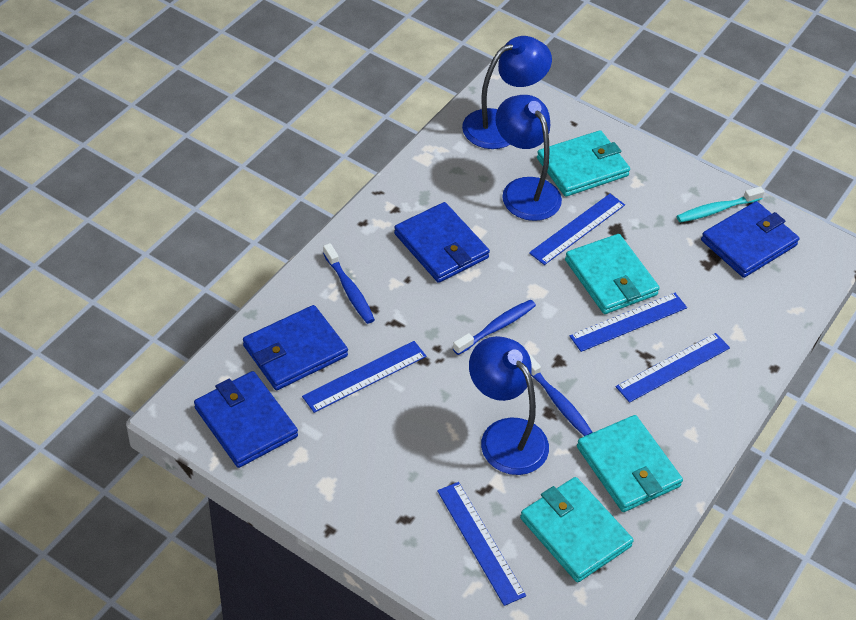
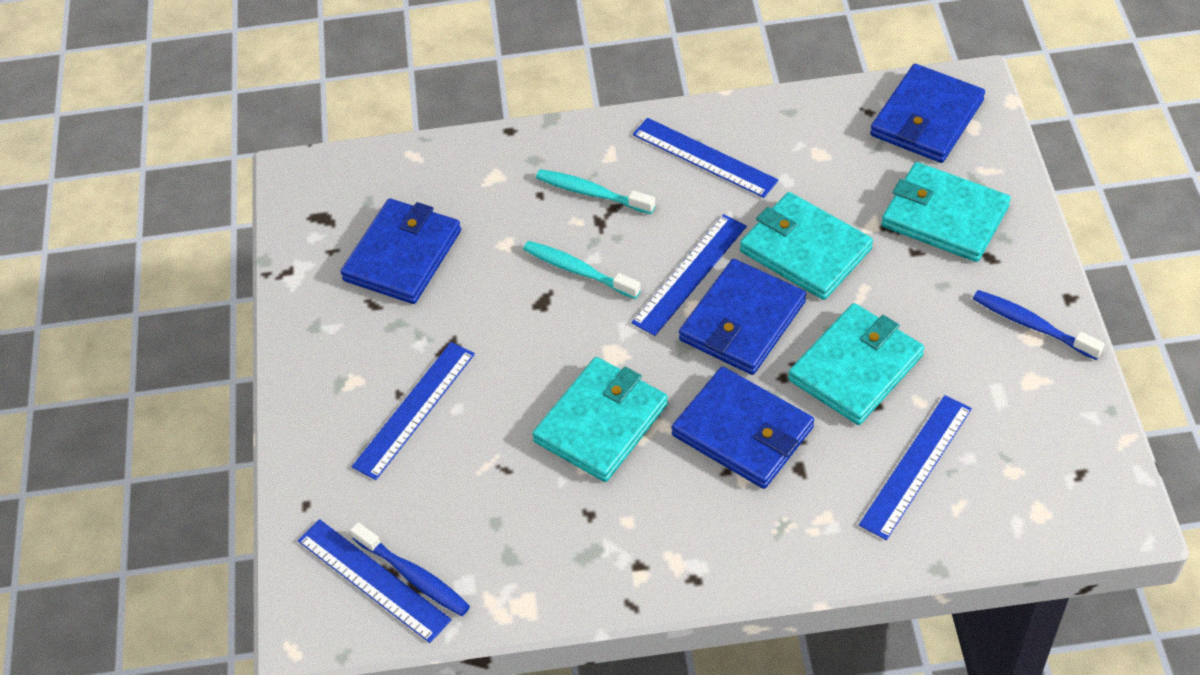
blue lamp: 3 -> 0
blue toothbrush: 3 -> 2
turquoise toothbrush: 1 -> 2

